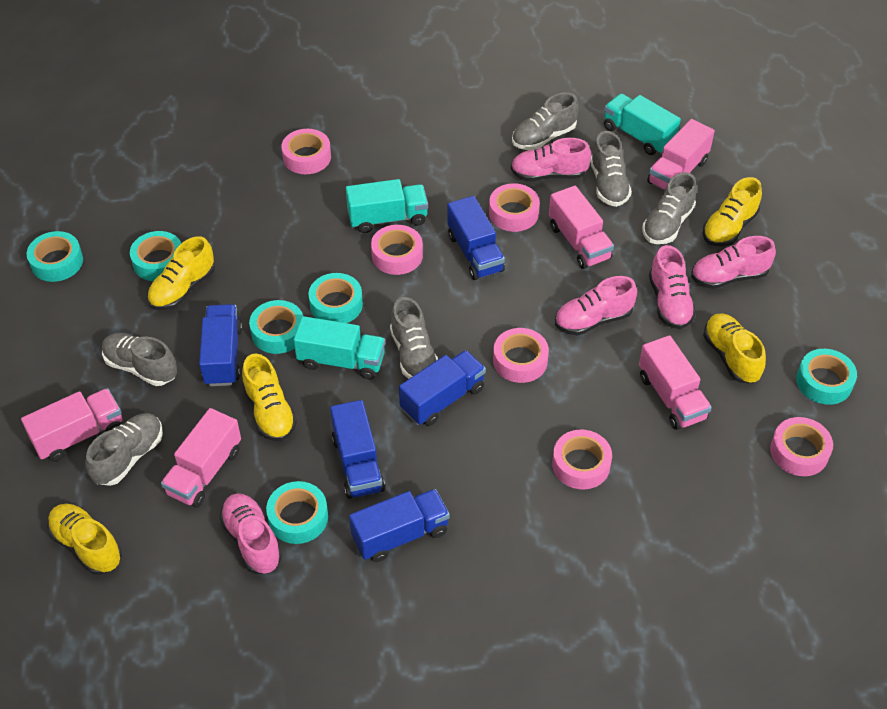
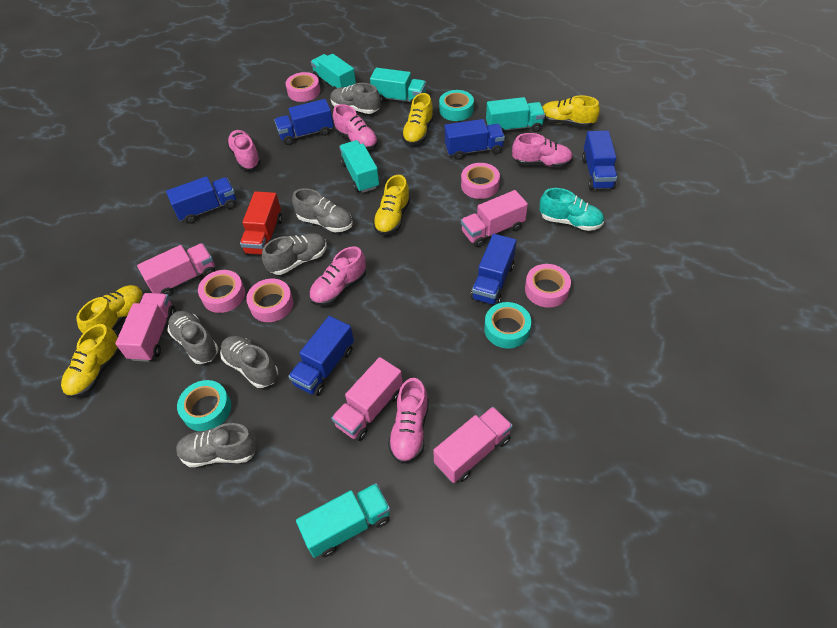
blue truck: 5 -> 6
pink tape: 6 -> 5
red truck: 0 -> 1
turquoise shoe: 0 -> 1
turquoise tape: 6 -> 3
turquoise truck: 3 -> 5

